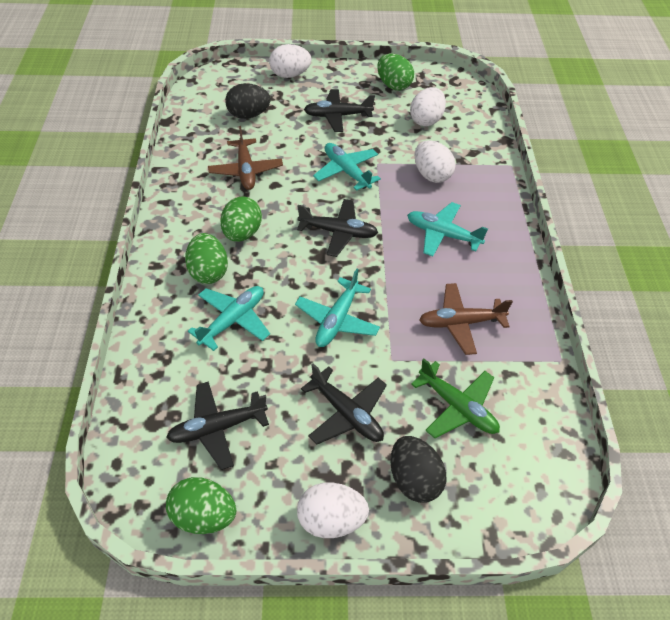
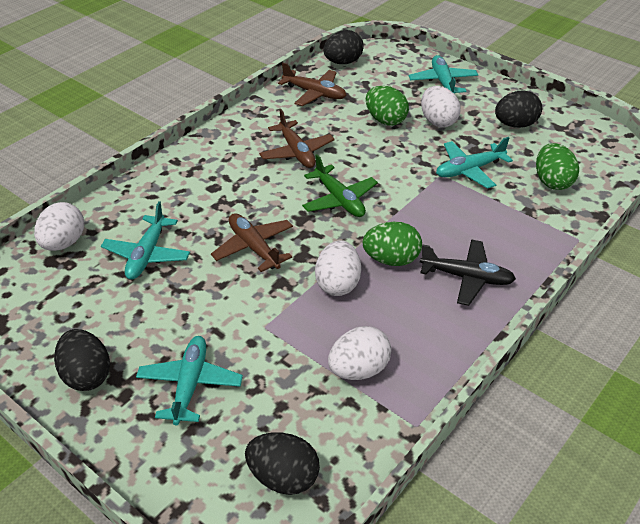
black egg: 2 -> 4
black plane: 4 -> 1
brown plane: 2 -> 3
green egg: 4 -> 3

